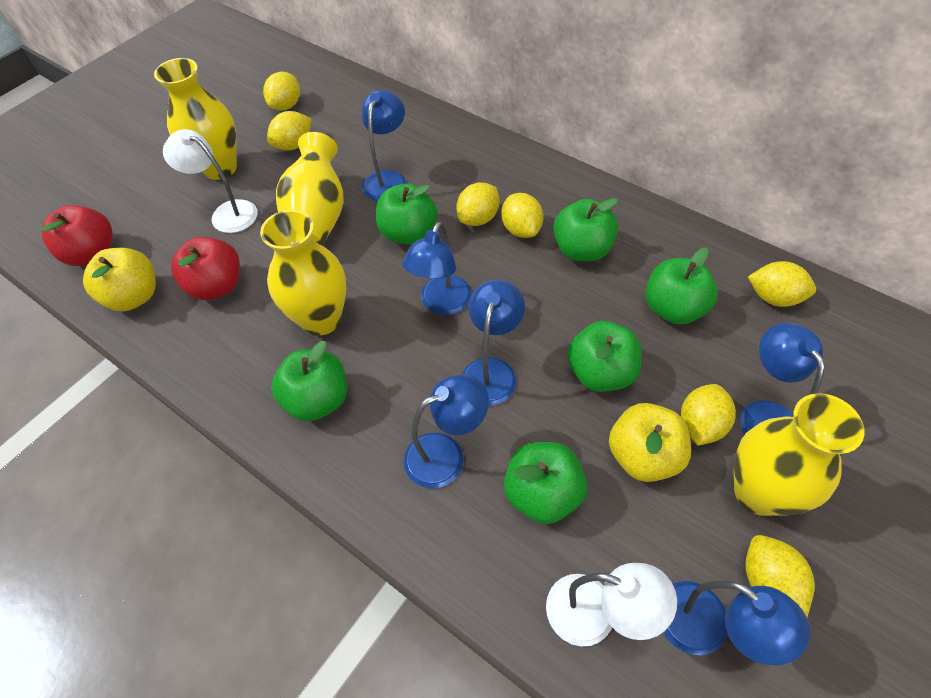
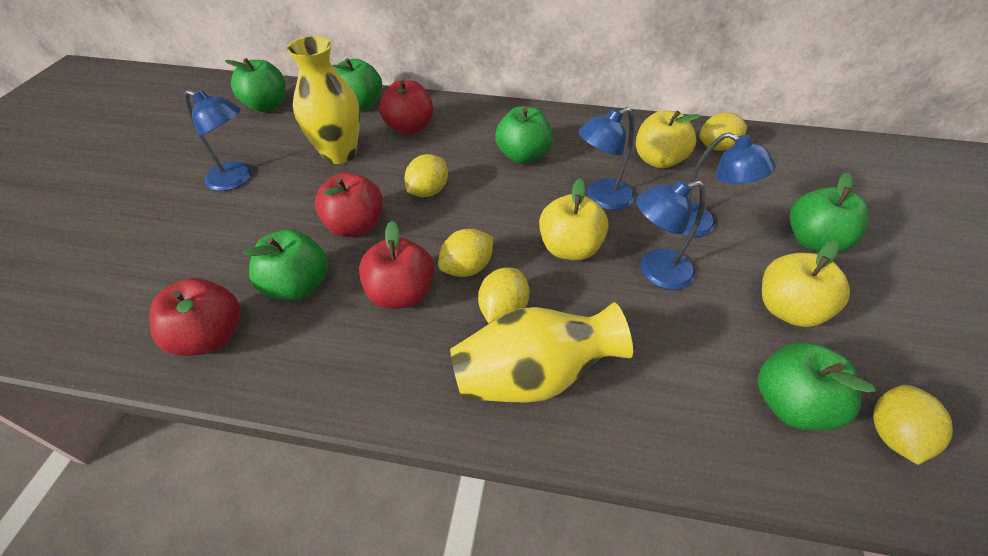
blue lamp: 6 -> 4
red apple: 2 -> 4
white lamp: 2 -> 0
yellow apple: 2 -> 3
yellow lemon: 7 -> 5
yellow vase: 4 -> 2

